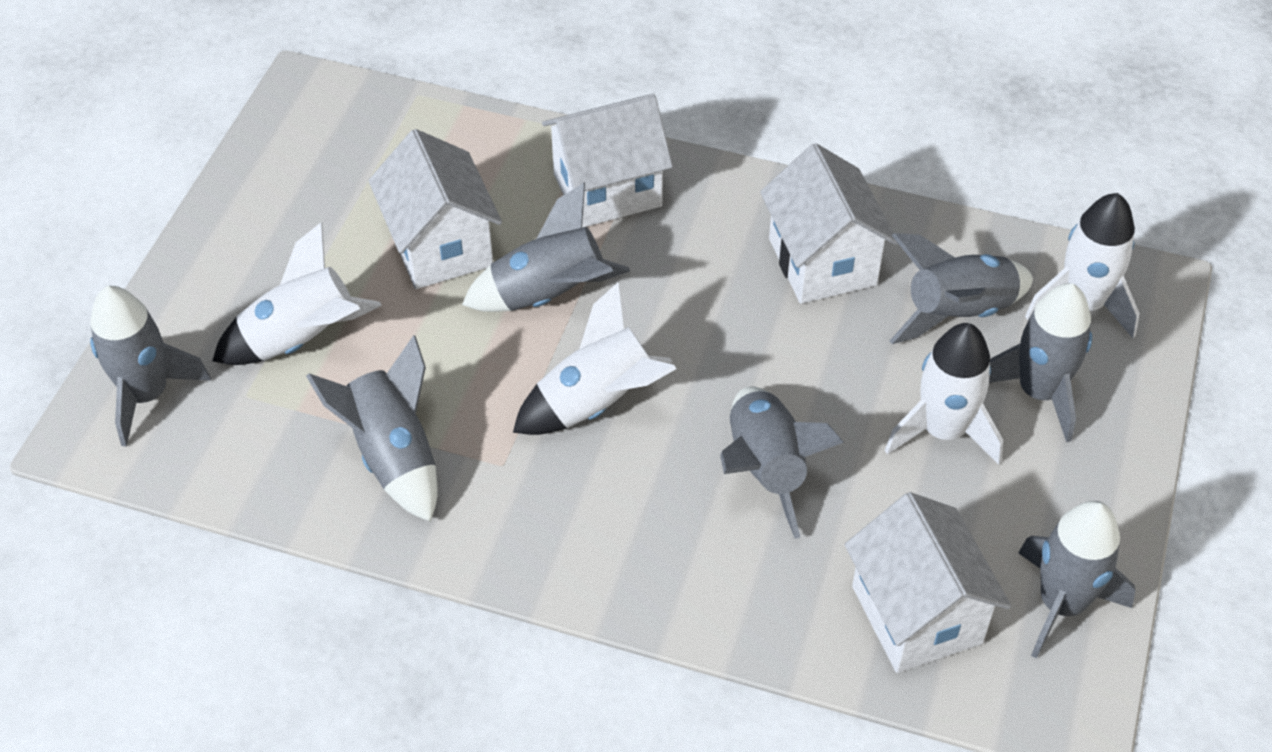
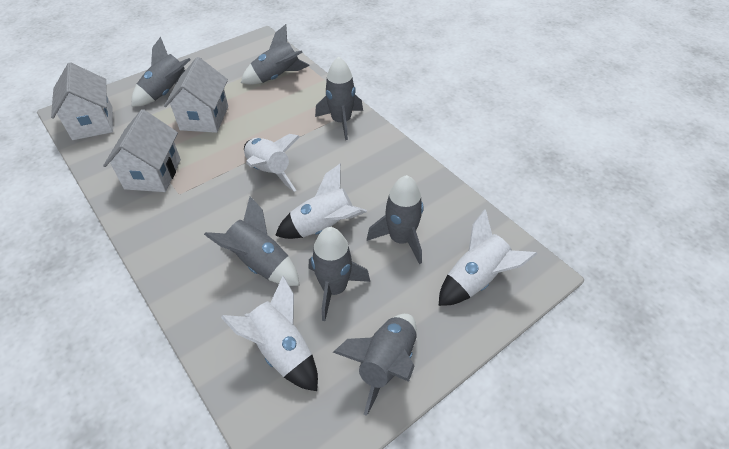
white house: 4 -> 3

